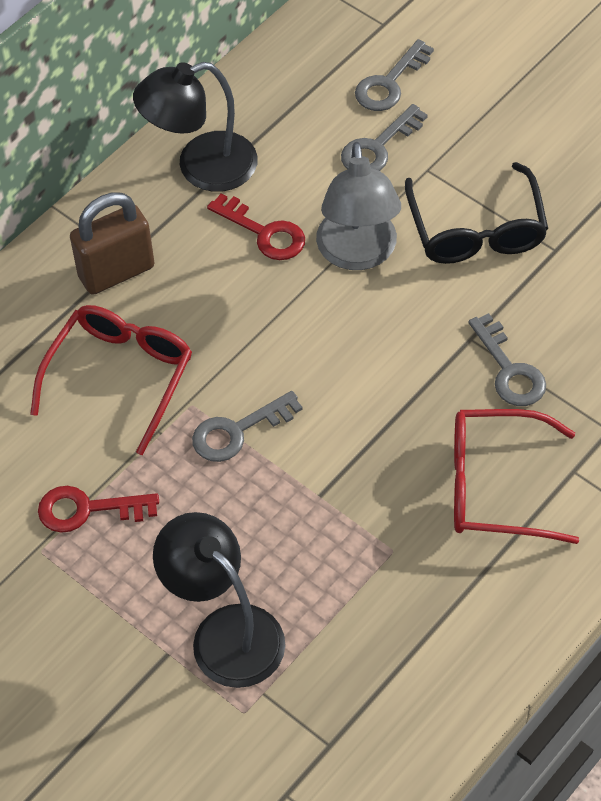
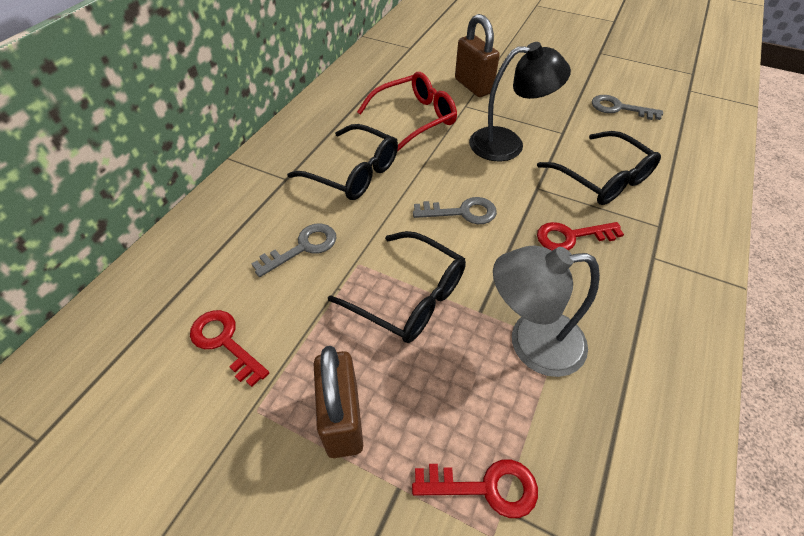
black glasses: 1 -> 3
black lamp: 2 -> 1
brown padlock: 1 -> 2
grey key: 4 -> 3
red glasses: 2 -> 1
red key: 2 -> 3

